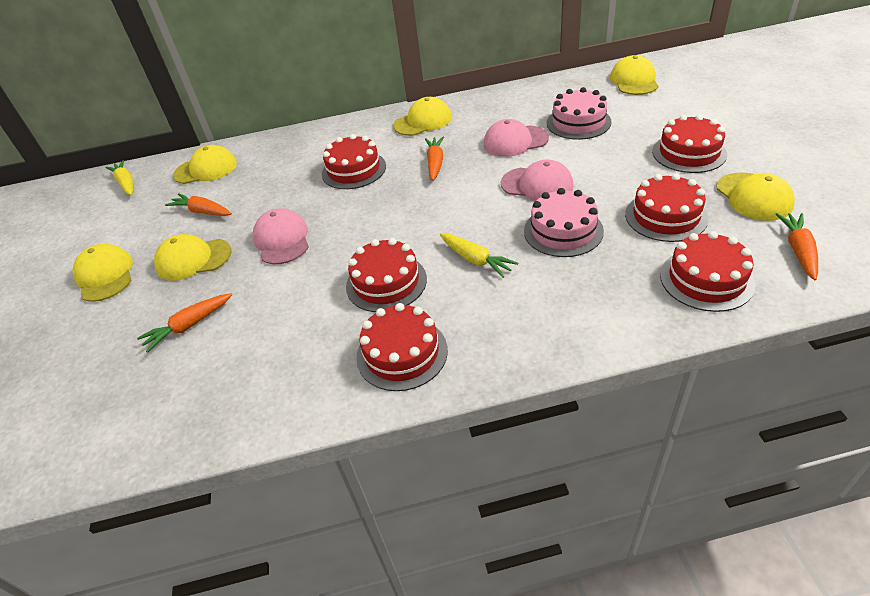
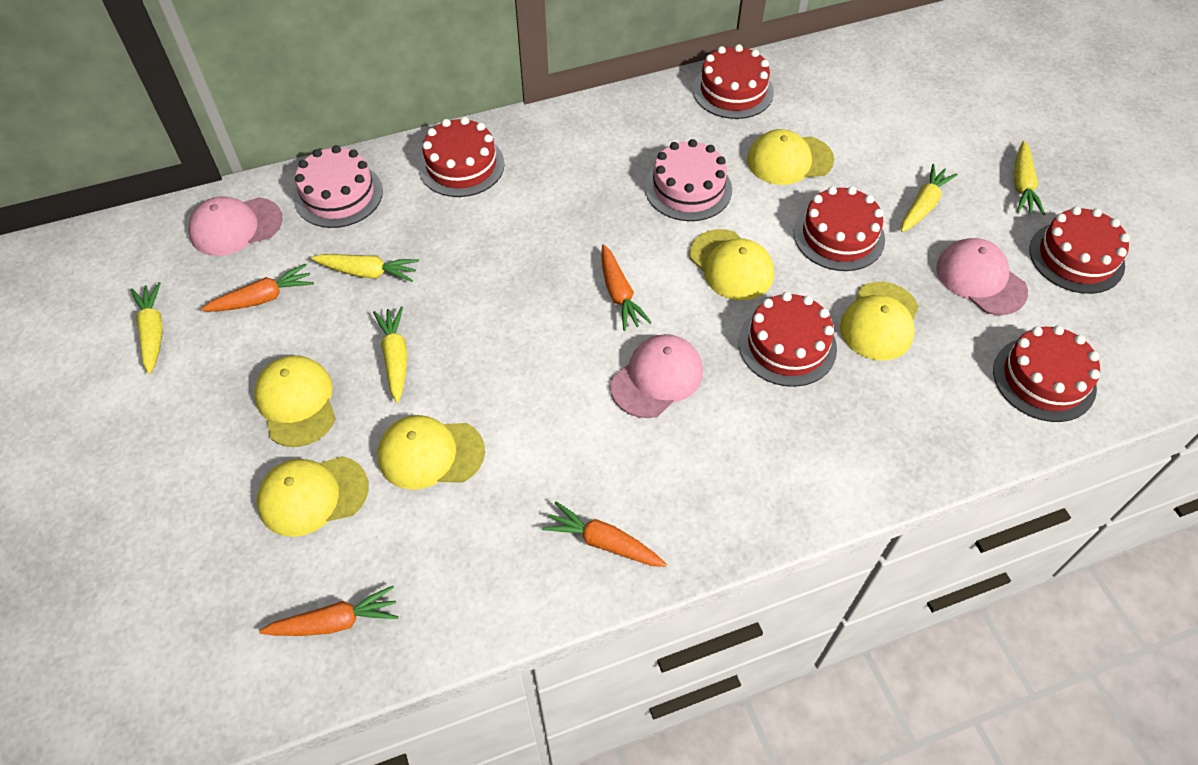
yellow carrot: 2 -> 5

